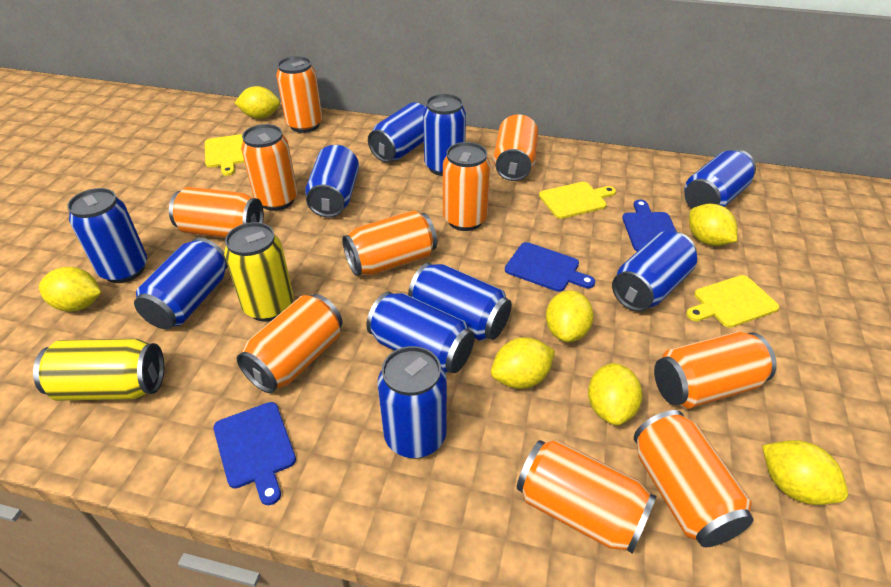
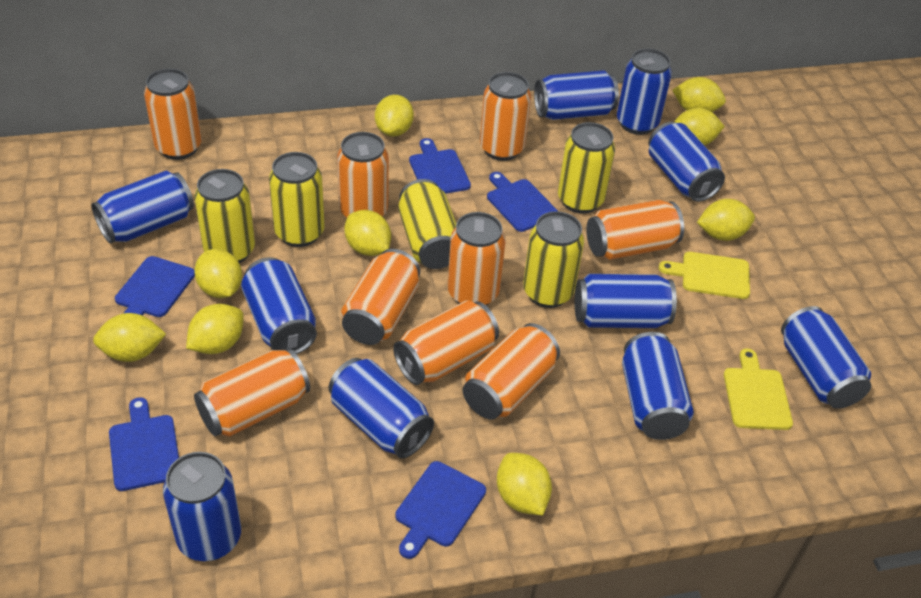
blue cutting board: 3 -> 5
orange can: 10 -> 9
yellow can: 2 -> 5
yellow cutting board: 3 -> 2
yellow lemon: 7 -> 9

